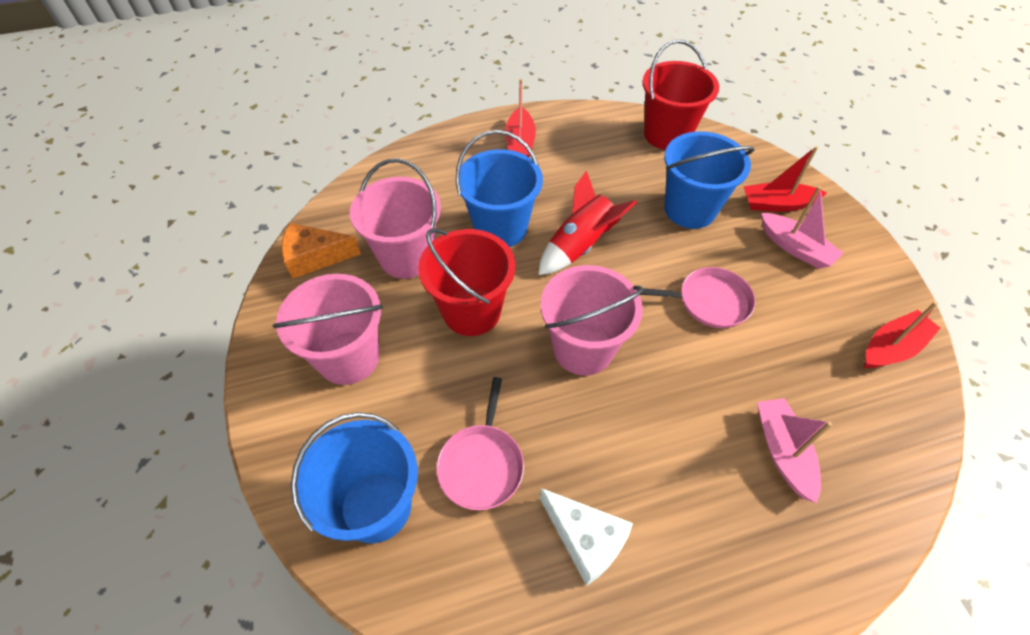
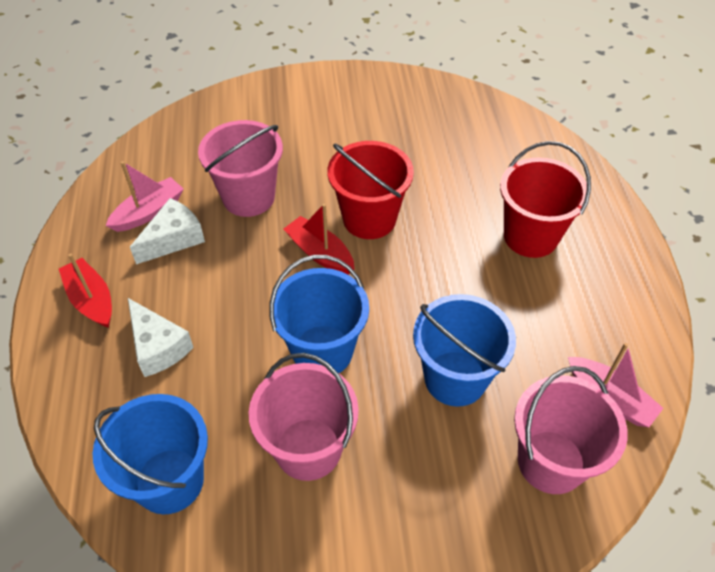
orange cheese: 1 -> 0
pink pan: 2 -> 0
red boat: 3 -> 2
red rocket: 1 -> 0
white cheese: 1 -> 2

